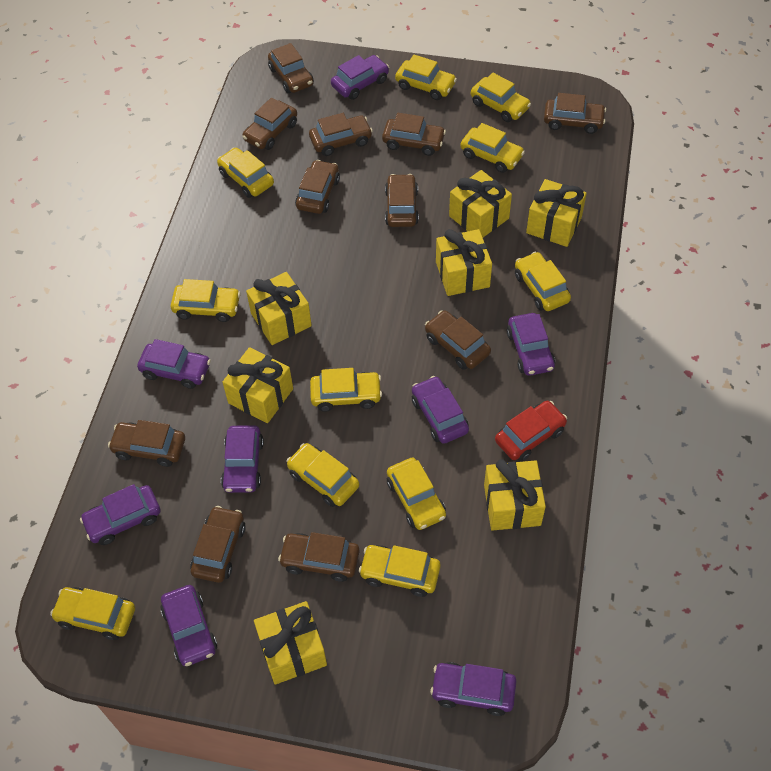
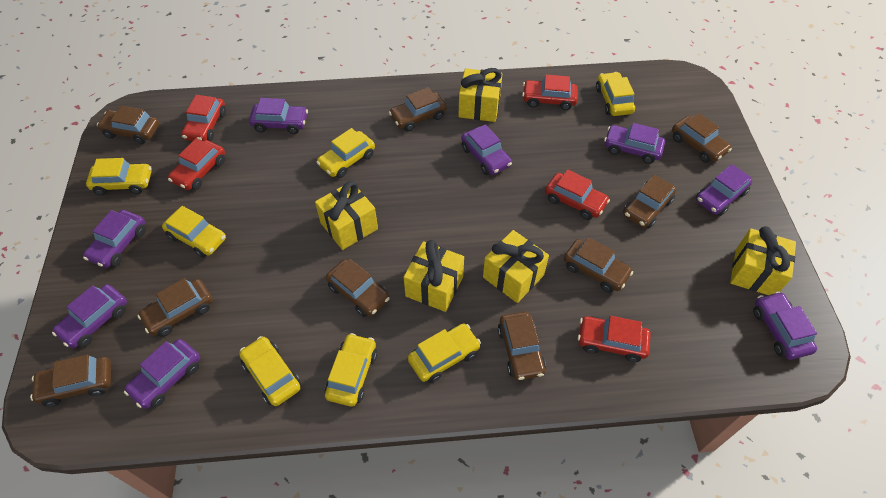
brown car: 11 -> 9
red car: 1 -> 5
yellow car: 11 -> 7
yellow gift: 7 -> 5

